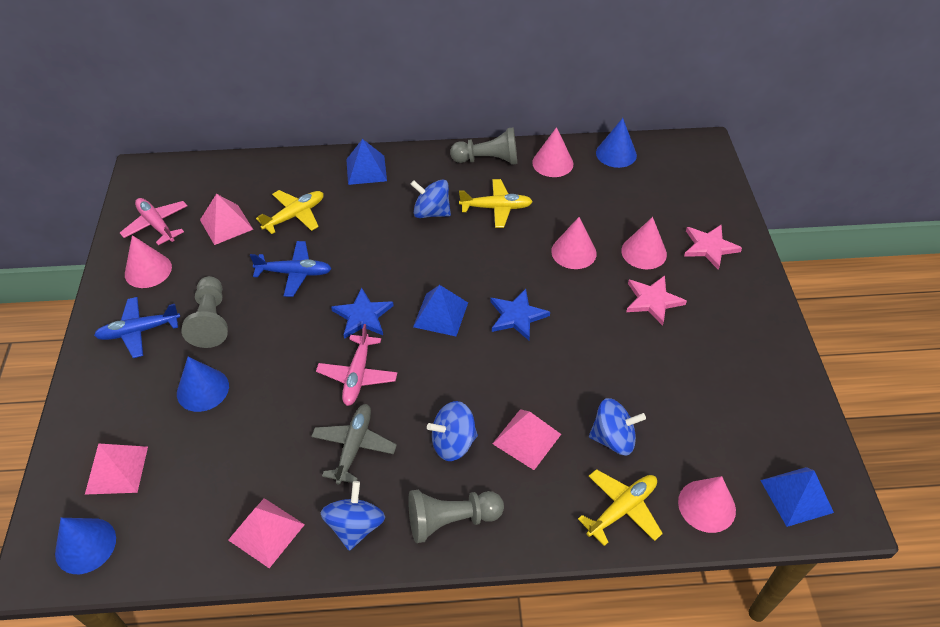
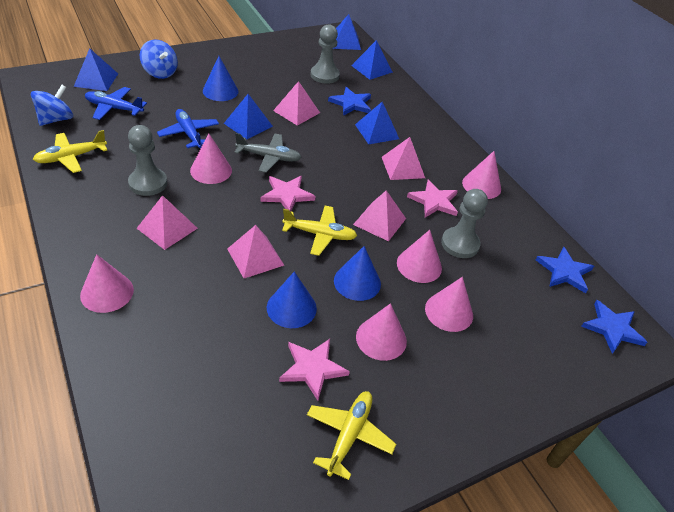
blue pyramid: 3 -> 5
blue spinning top: 4 -> 2
blue star: 2 -> 3
pink cone: 5 -> 6
pink plane: 2 -> 0
pink pyramid: 4 -> 5
pink star: 2 -> 3

